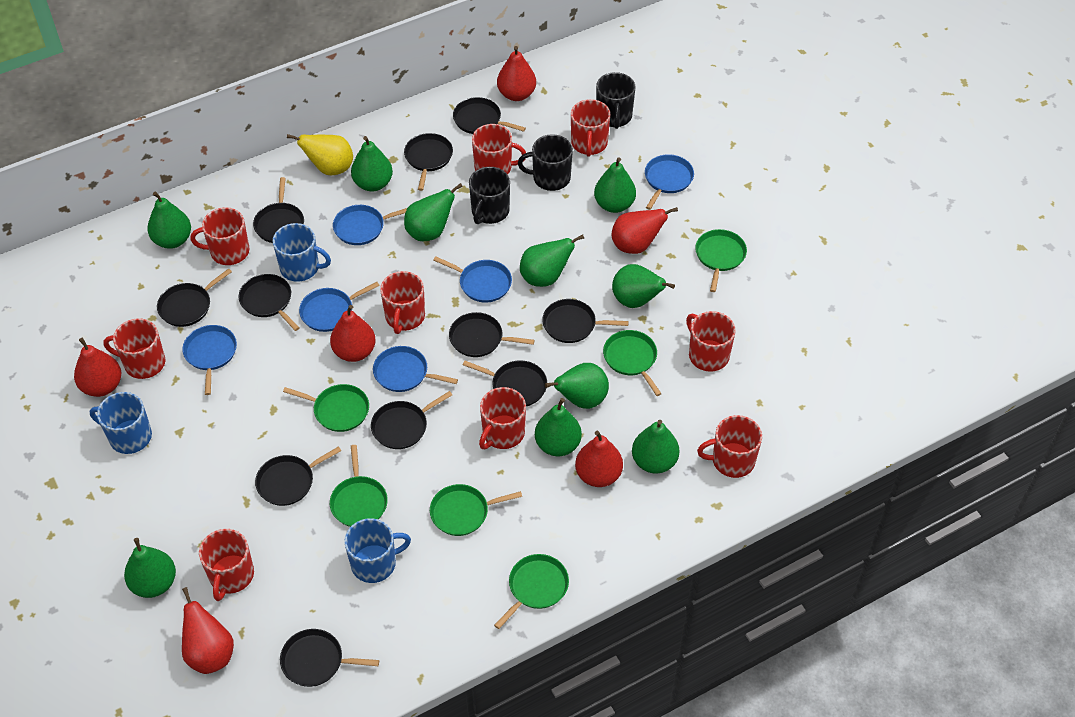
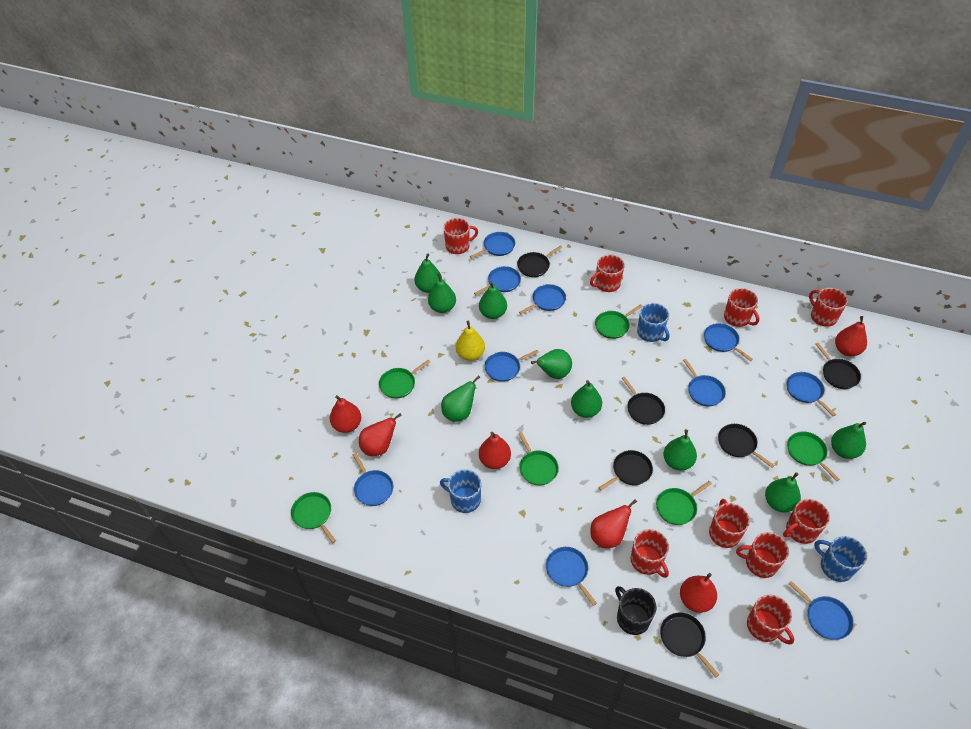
black mug: 3 -> 1
black pan: 11 -> 6
blue pan: 6 -> 10
green pear: 10 -> 9

